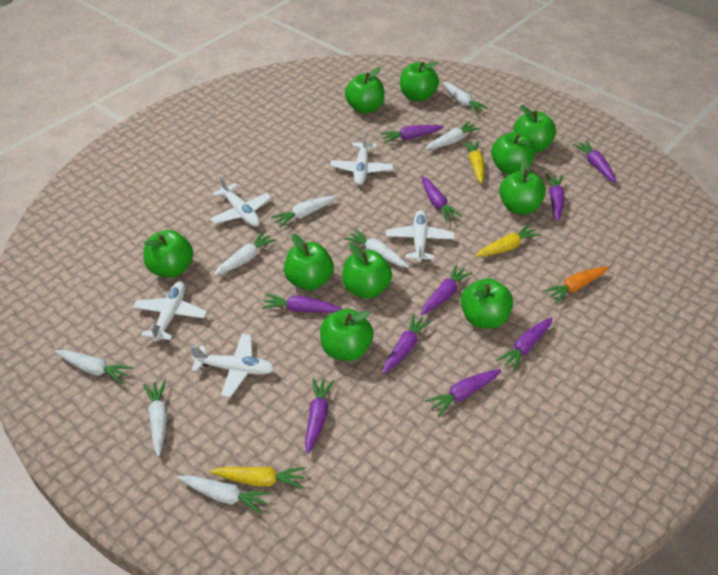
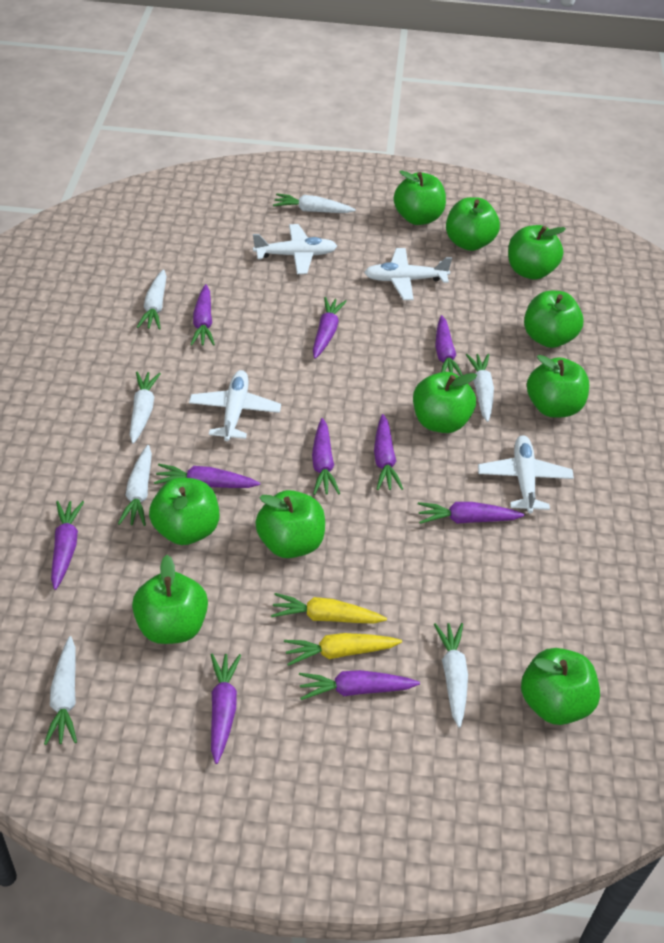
orange carrot: 1 -> 0
white carrot: 8 -> 7
white plane: 5 -> 4
yellow carrot: 3 -> 2

